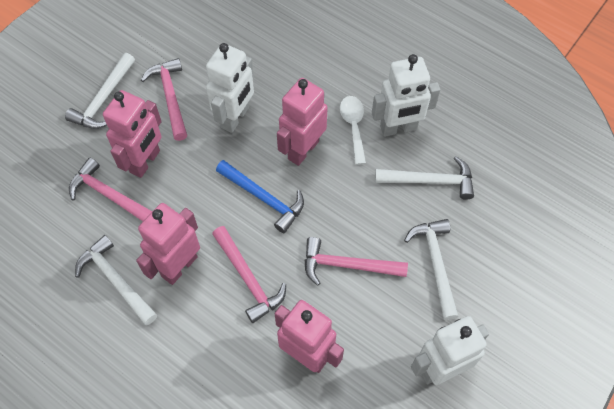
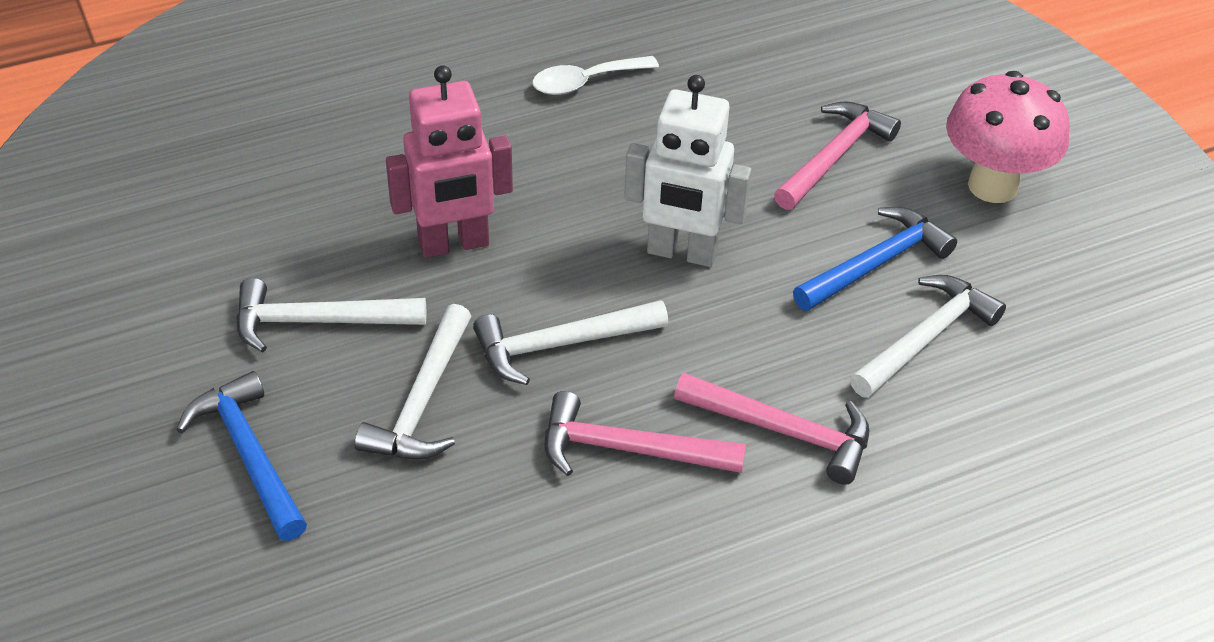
blue hammer: 1 -> 2
pink hammer: 4 -> 3
pink mushroom: 0 -> 1
pink robot: 4 -> 1
white robot: 3 -> 1

